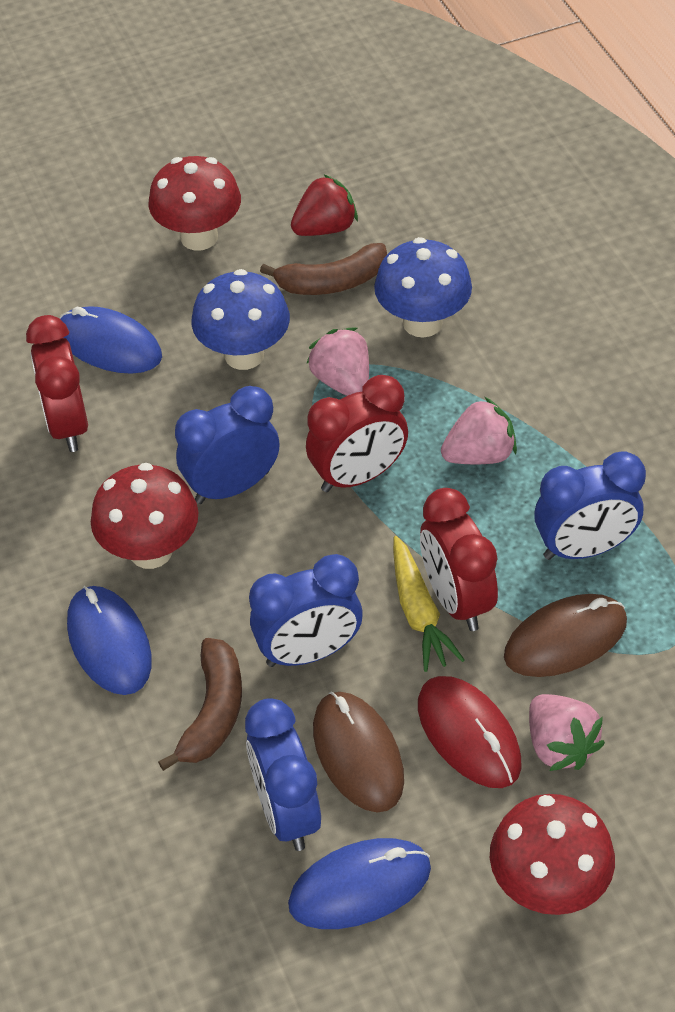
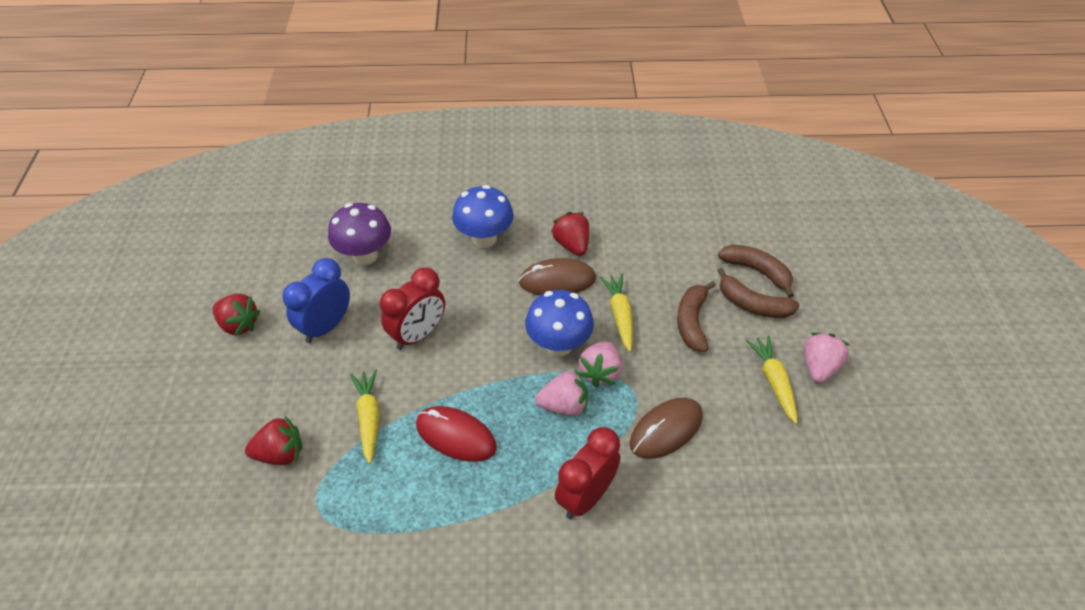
blue clock: 4 -> 1
blue mouse: 3 -> 0
brown banana: 2 -> 3
purple mushroom: 0 -> 1
red clock: 3 -> 2
red mushroom: 3 -> 0
red strawberry: 1 -> 3
yellow carrot: 1 -> 3

